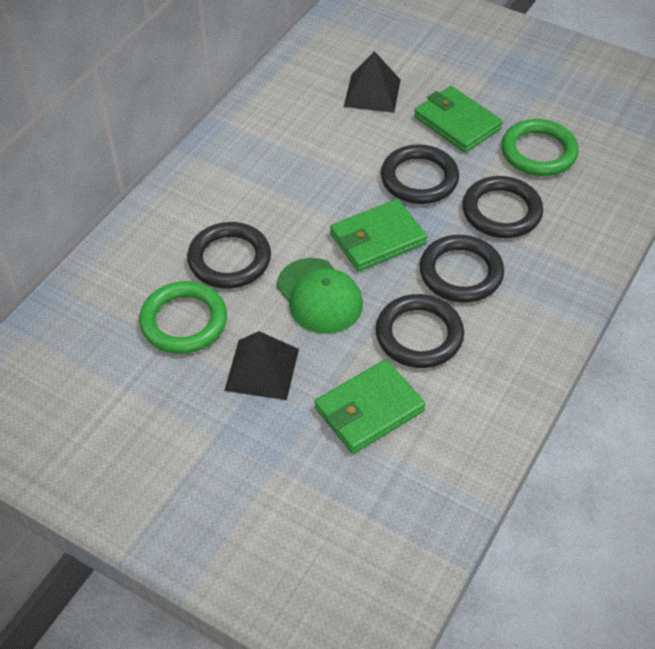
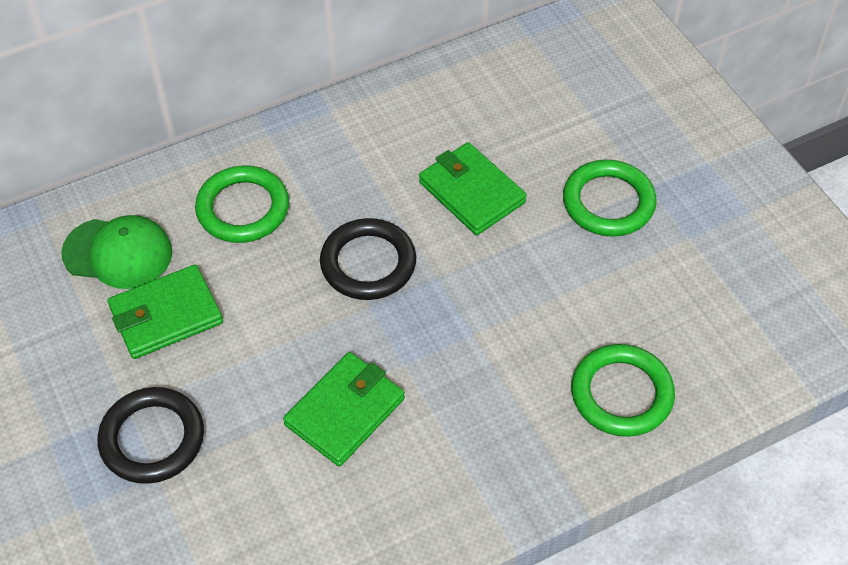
black pyramid: 2 -> 0
black ring: 5 -> 2
green ring: 2 -> 3

